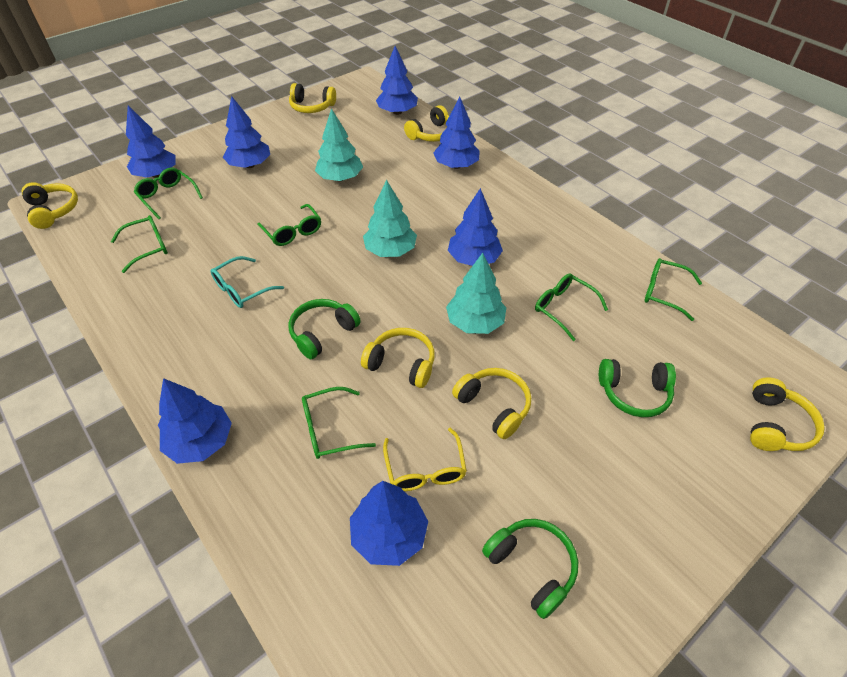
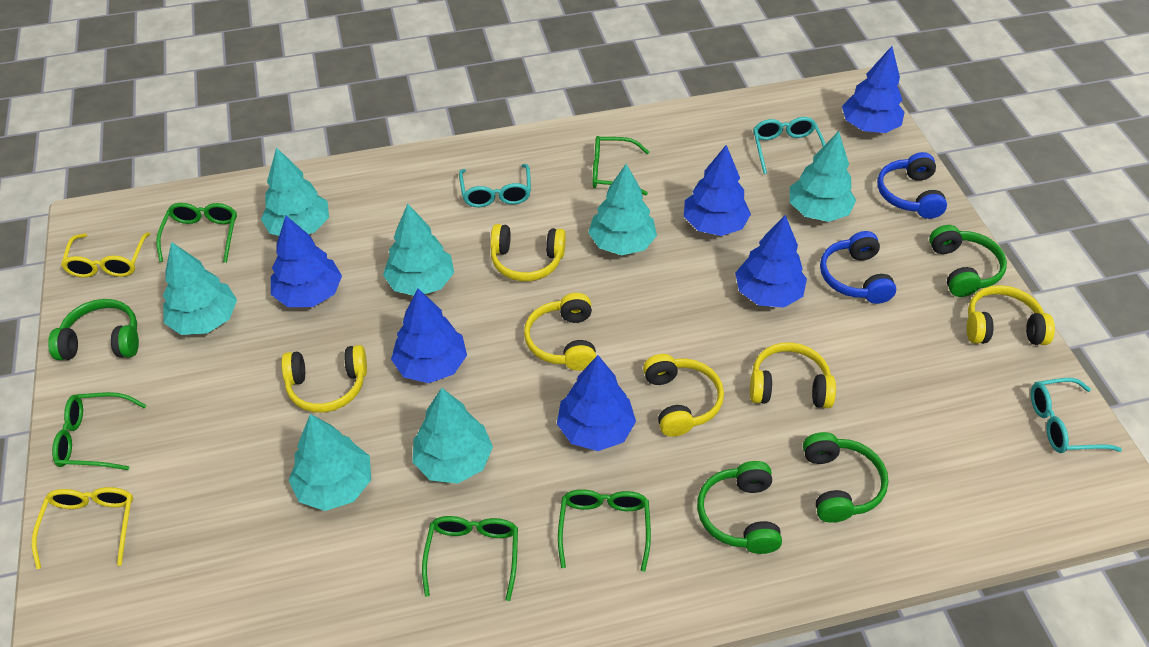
blue headphones: 0 -> 2
blue tree: 7 -> 6
green glasses: 6 -> 5
green headphones: 3 -> 4
turquoise glasses: 1 -> 3
turquoise tree: 3 -> 7
yellow glasses: 1 -> 2

